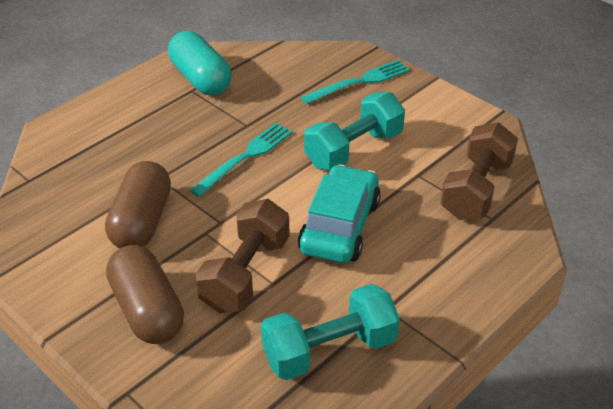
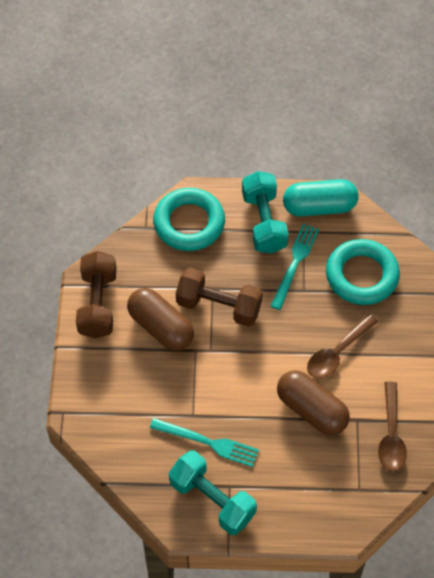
brown spoon: 0 -> 2
turquoise car: 1 -> 0
turquoise ring: 0 -> 2

